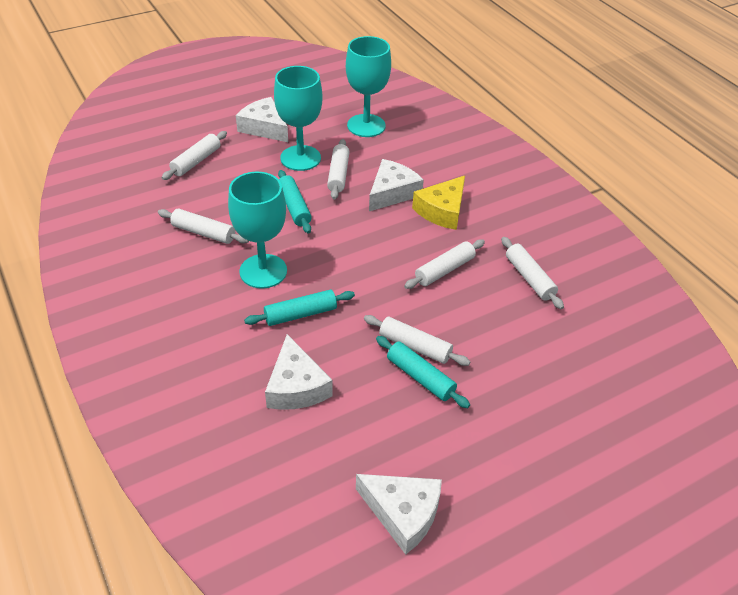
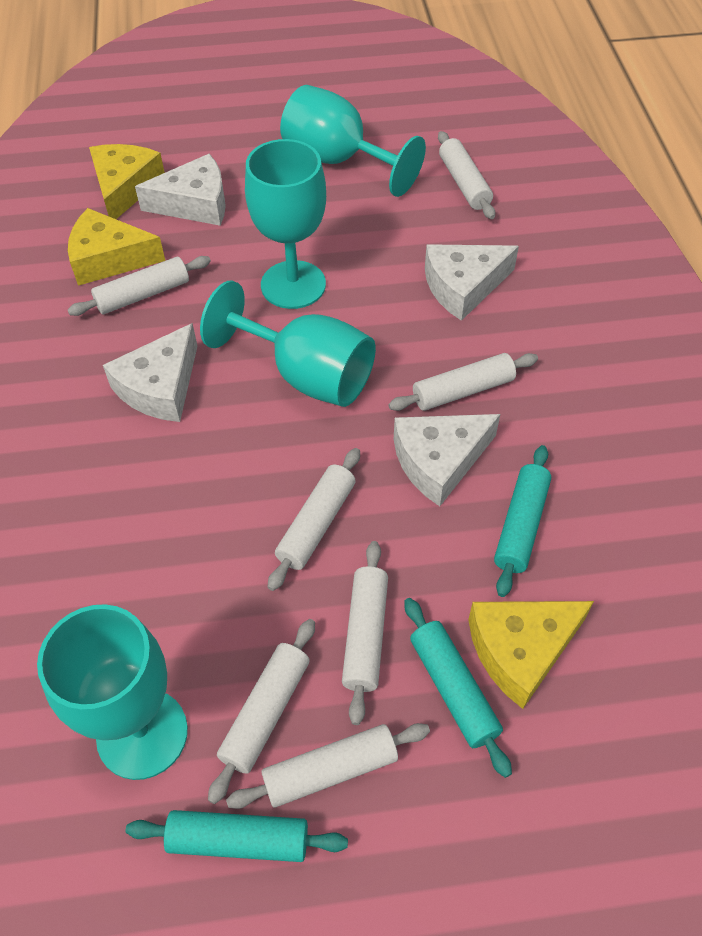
turquoise goblet: 3 -> 4
white rolling pin: 6 -> 7
yellow cheese: 1 -> 3

